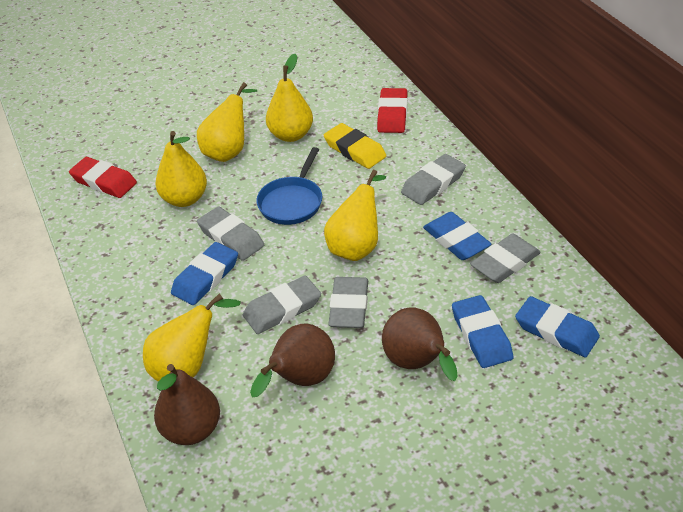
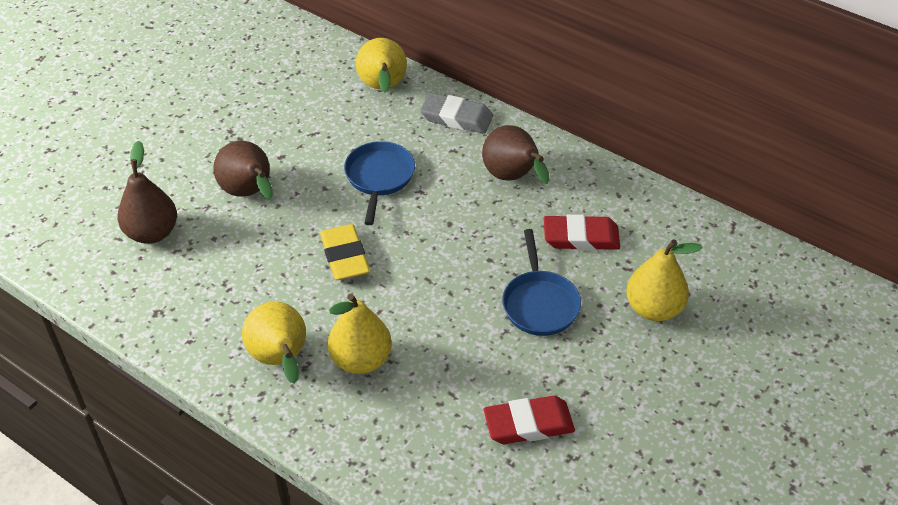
blue eraser: 4 -> 0
blue pan: 1 -> 2
grey eraser: 5 -> 1
yellow pear: 5 -> 4

